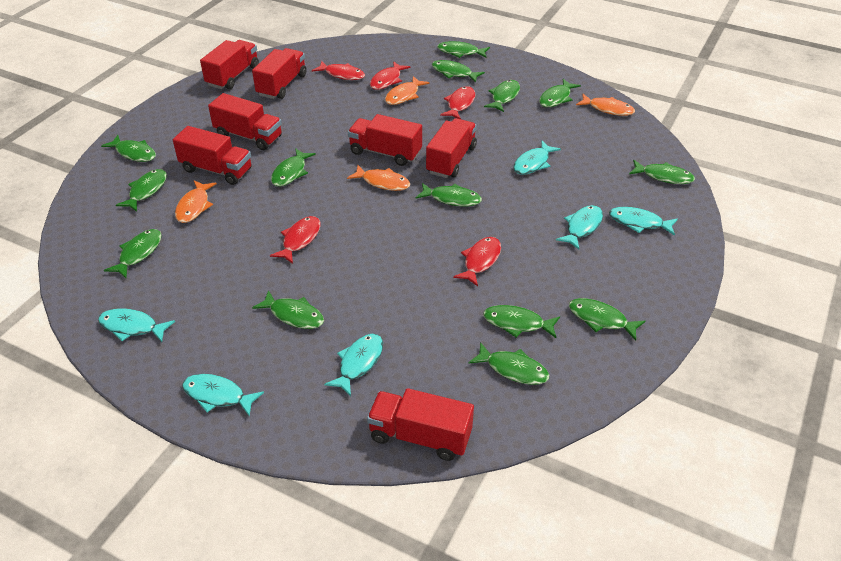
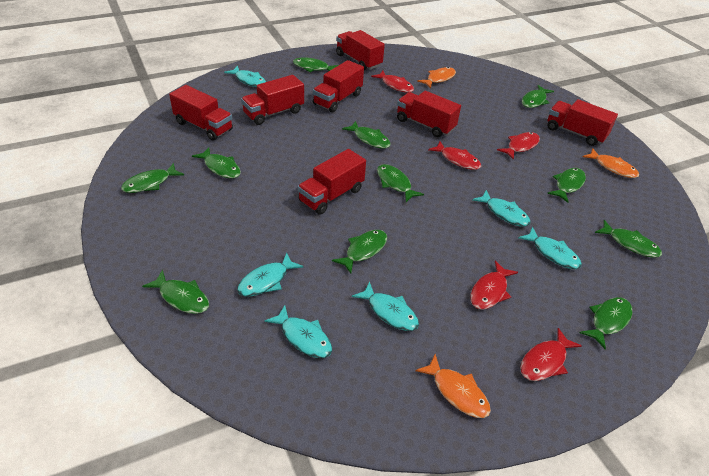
green fish: 14 -> 11
orange fish: 4 -> 3

